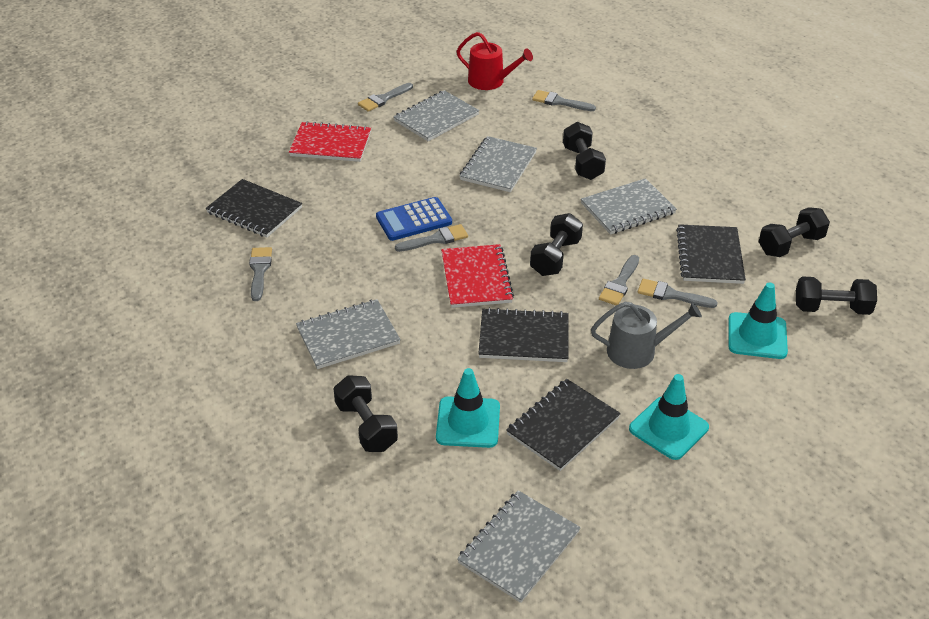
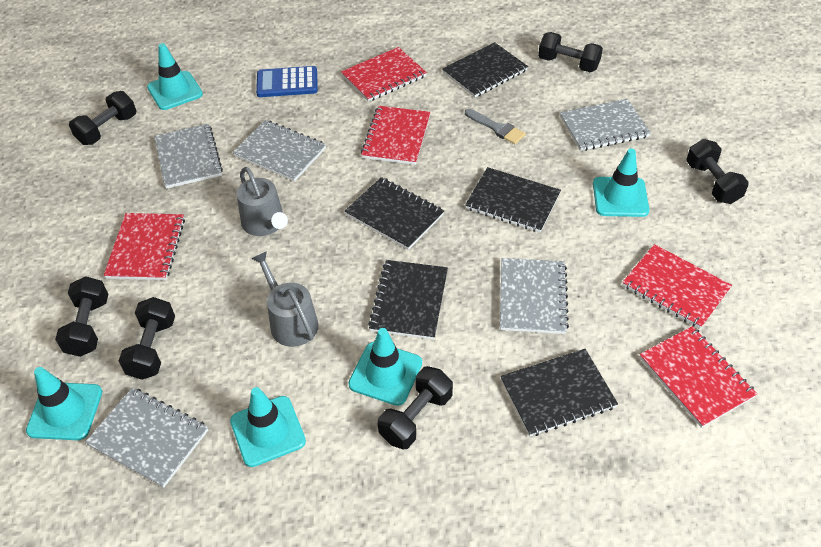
black dumbbell: 5 -> 6
black notebook: 4 -> 5
grey brush: 6 -> 1
grey watering can: 1 -> 2
red notebook: 2 -> 5
red watering can: 1 -> 0
turquoise traffic cone: 3 -> 5

